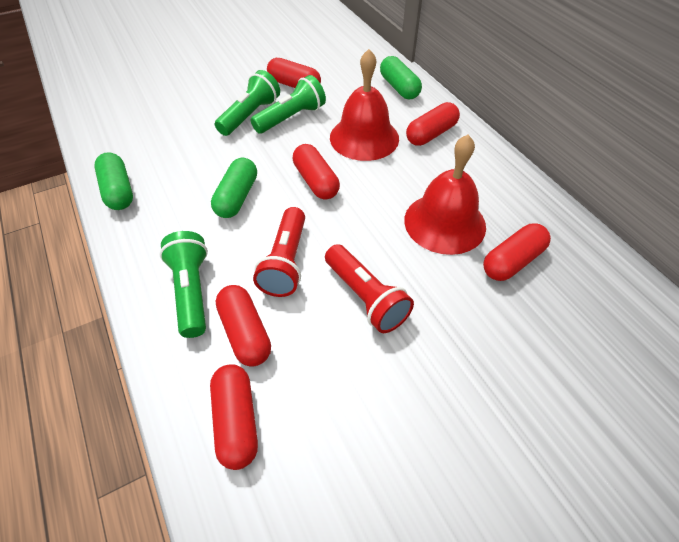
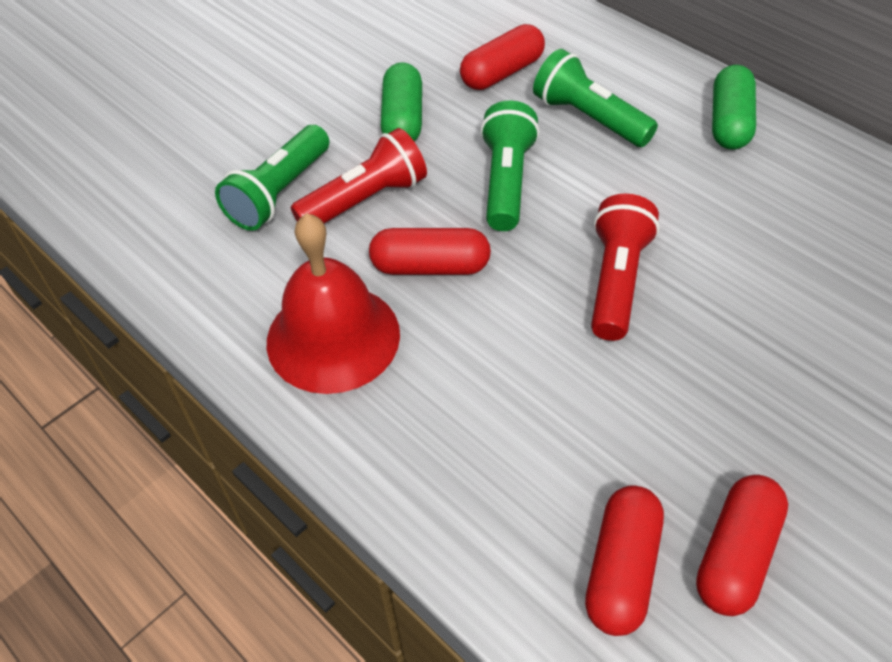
green capsule: 3 -> 2
red bell: 2 -> 1
red capsule: 6 -> 4

